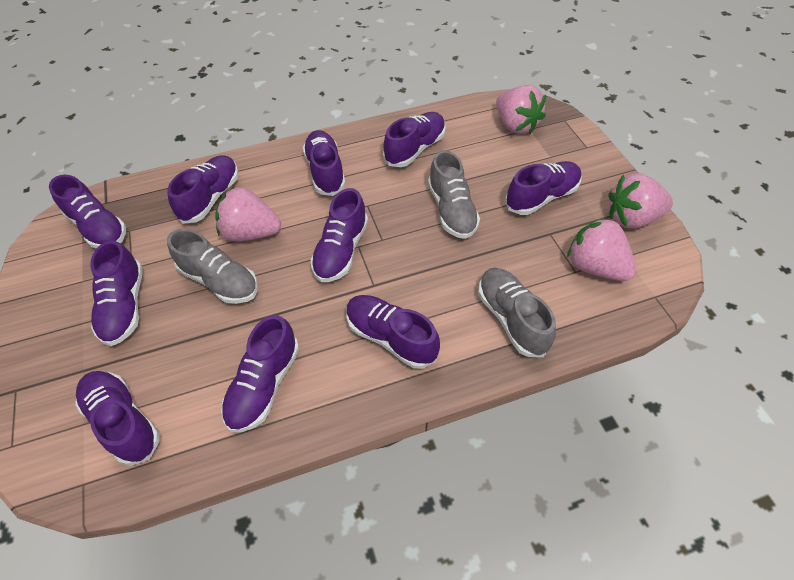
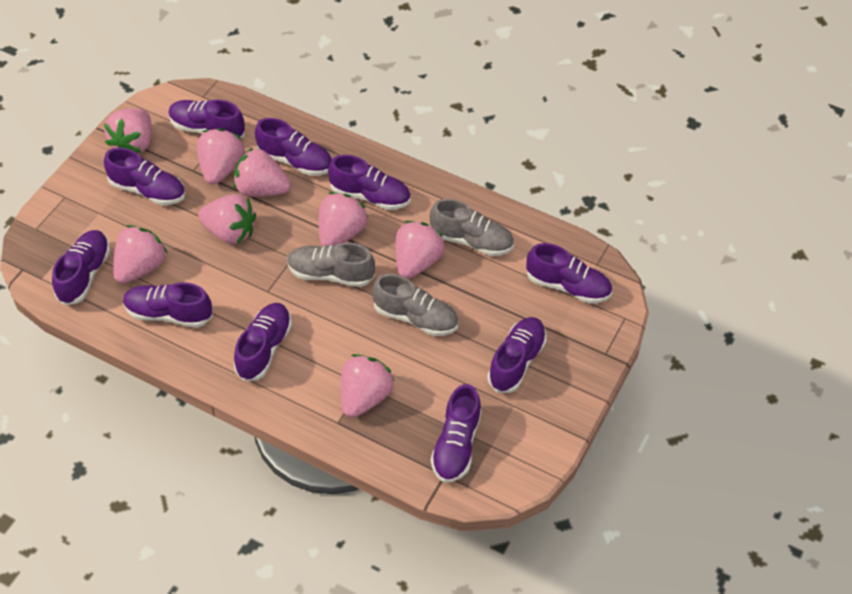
pink strawberry: 4 -> 8

